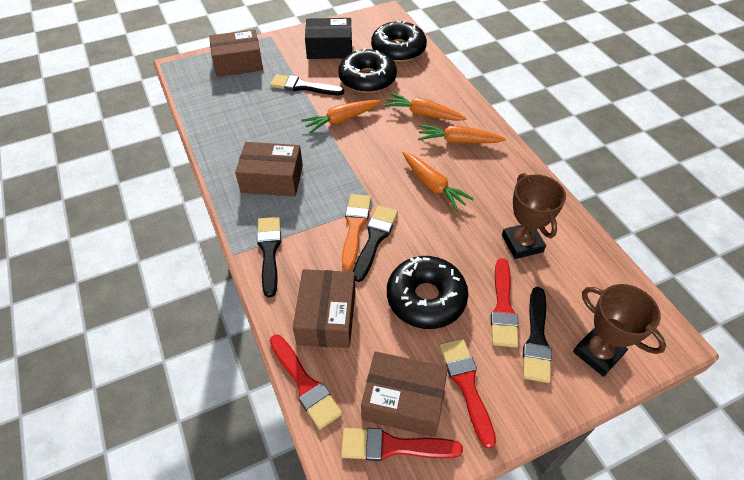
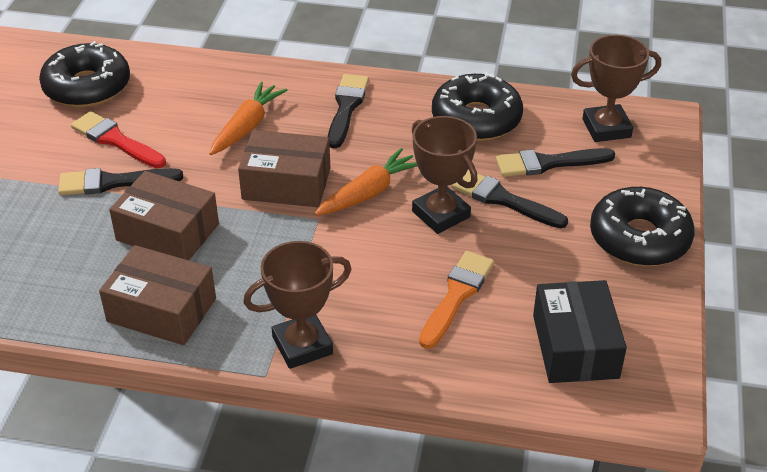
brown box: 4 -> 3
brown trophy: 2 -> 3
orange carrot: 4 -> 2
red brush: 4 -> 1

